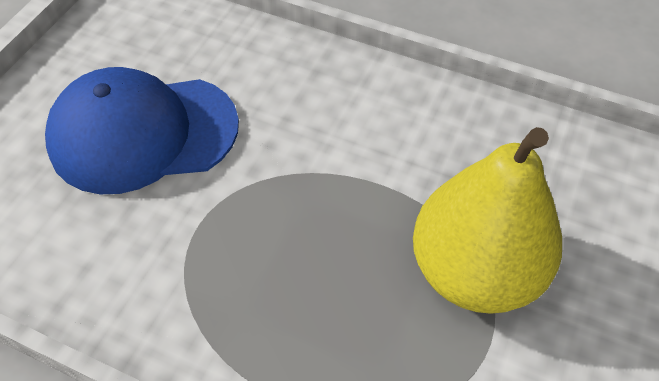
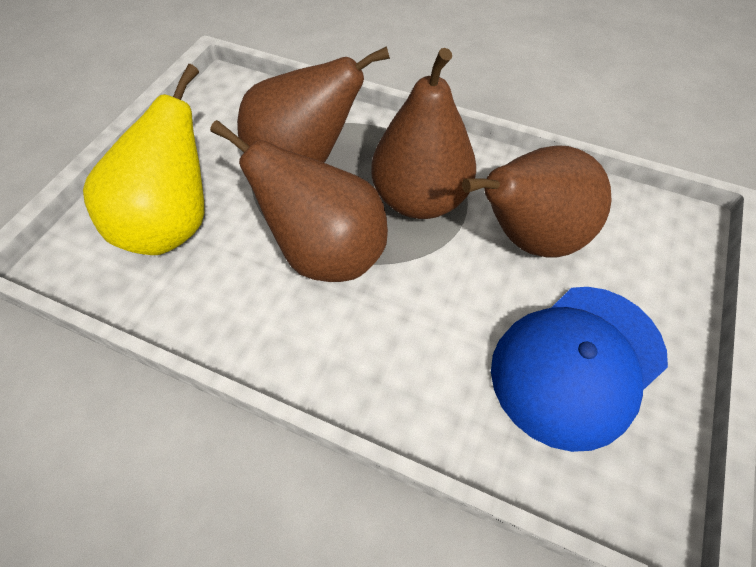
brown pear: 0 -> 4

